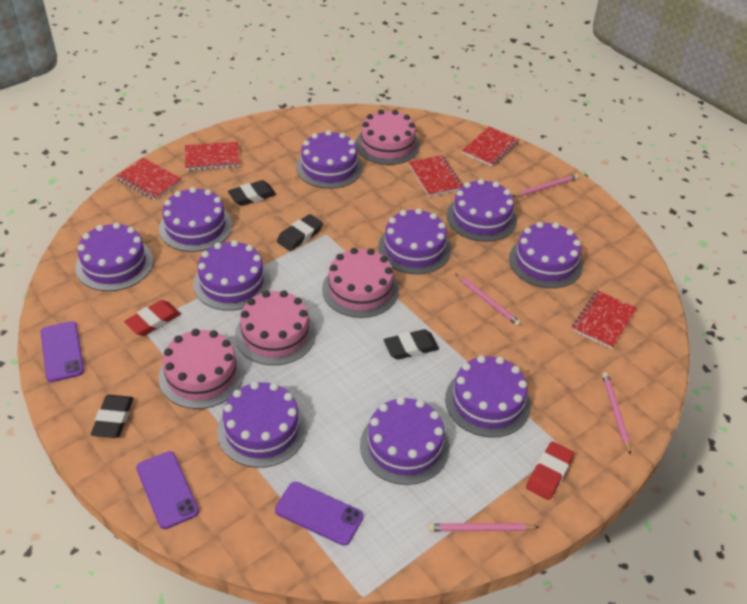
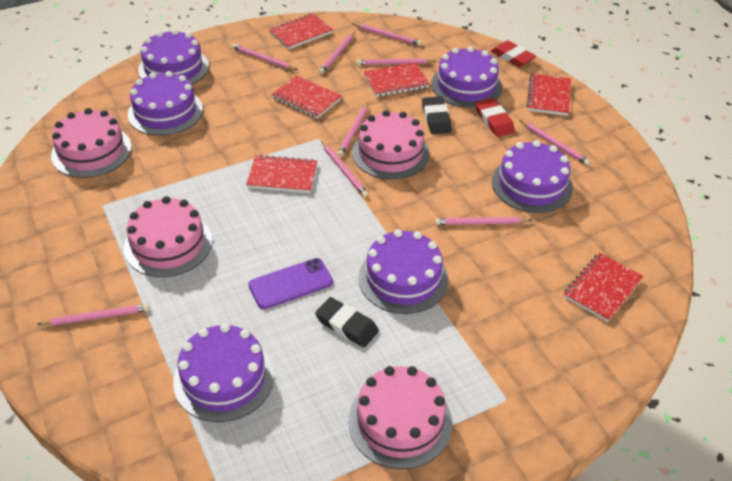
black eraser: 4 -> 2
pink pencil: 4 -> 9
purple cake: 10 -> 6
purple phone: 3 -> 1
red notebook: 5 -> 6

